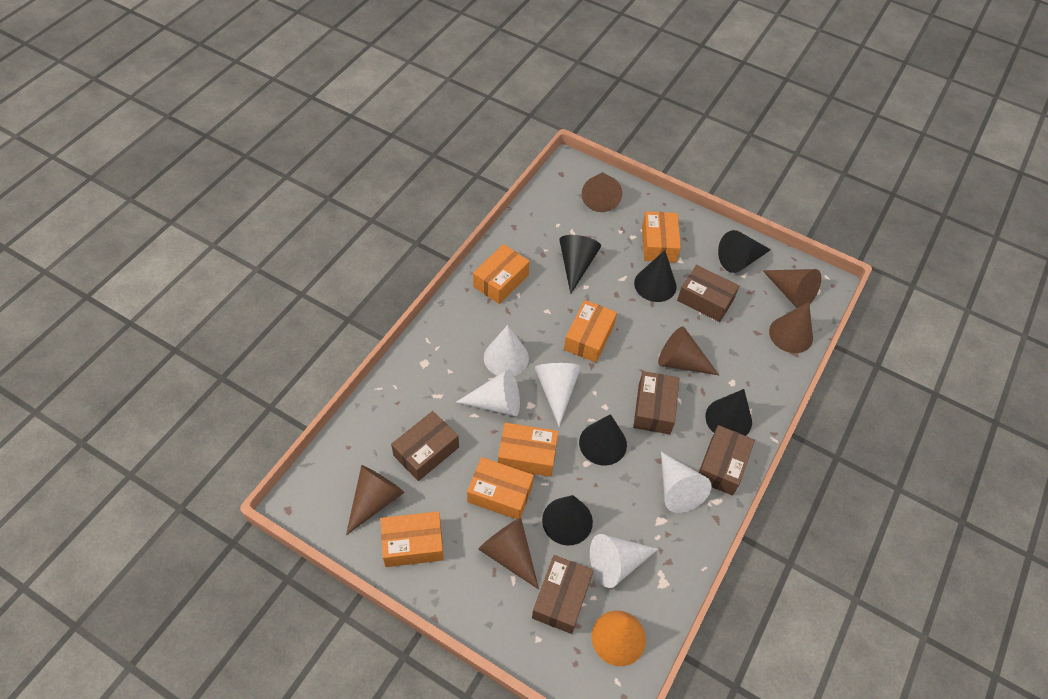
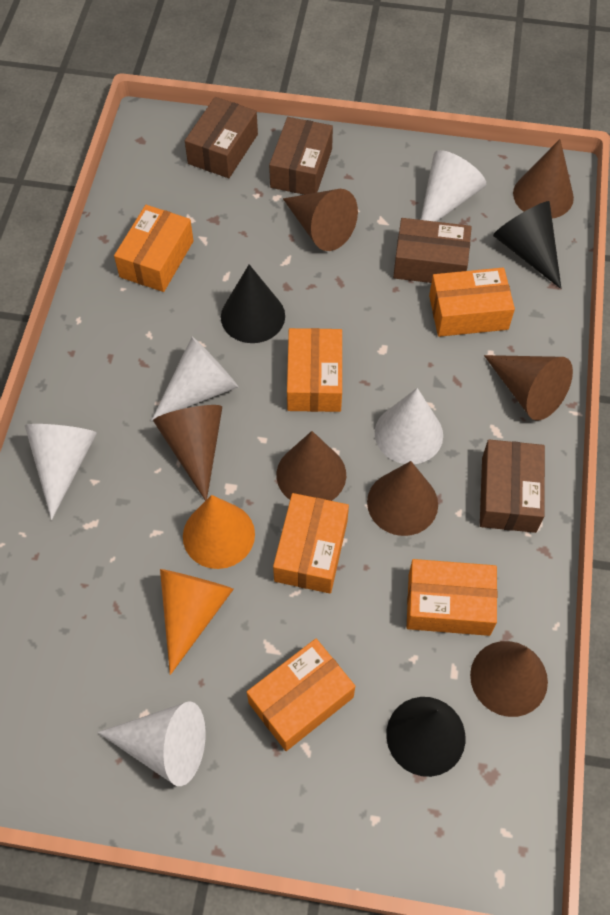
black cone: 6 -> 3
brown box: 5 -> 4
brown cone: 6 -> 7
orange cone: 1 -> 2

